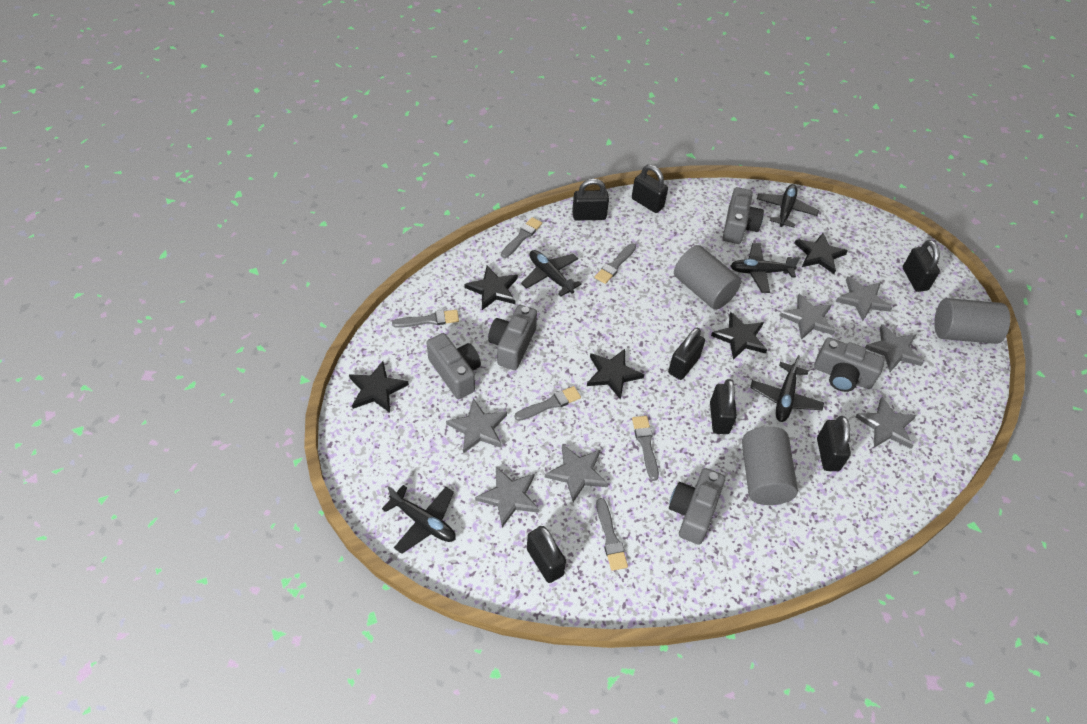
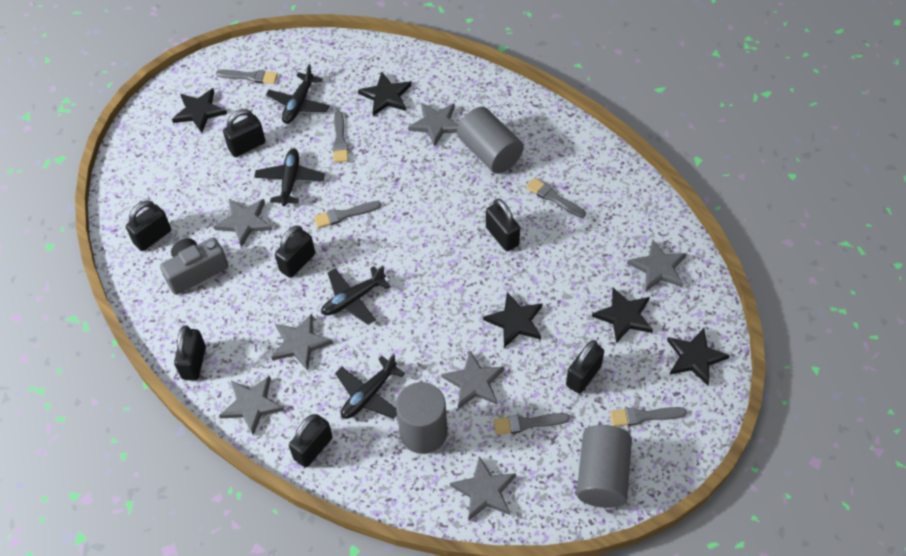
black plane: 5 -> 4
grey camera: 5 -> 1

